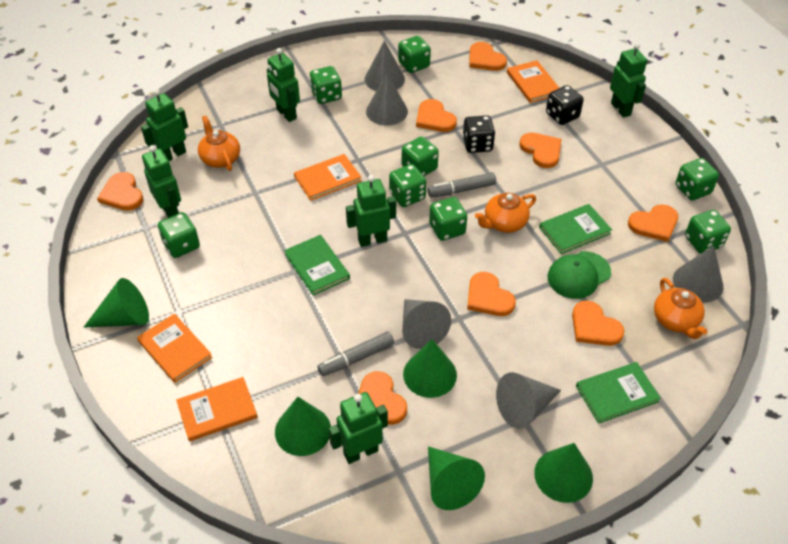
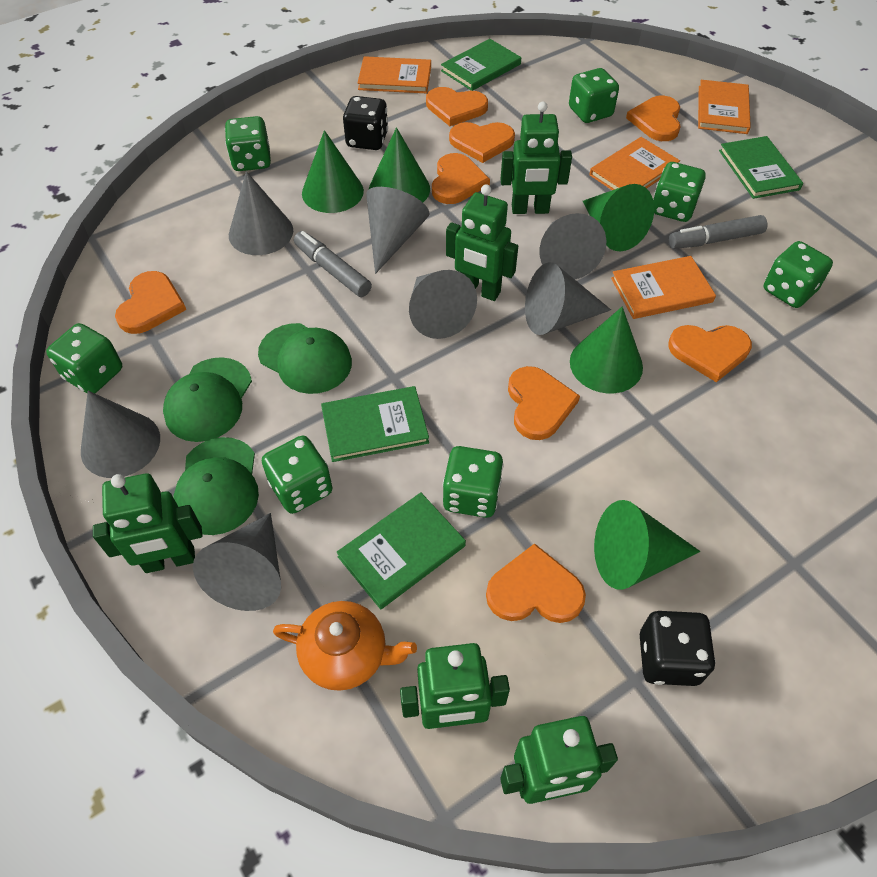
green book: 3 -> 4
green cap: 1 -> 3
green dice: 8 -> 7
green robot: 6 -> 5
grey cone: 5 -> 7
orange teapot: 3 -> 1

